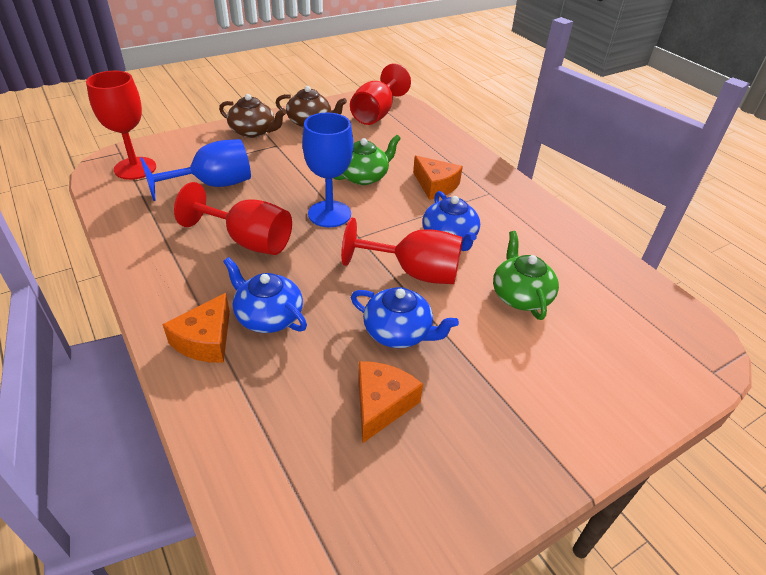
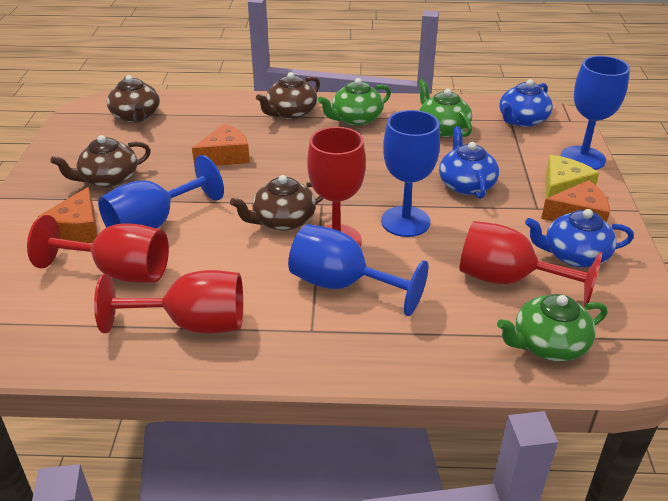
blue goblet: 2 -> 4
brown teapot: 2 -> 4
green teapot: 2 -> 3
yellow cheese: 0 -> 1

